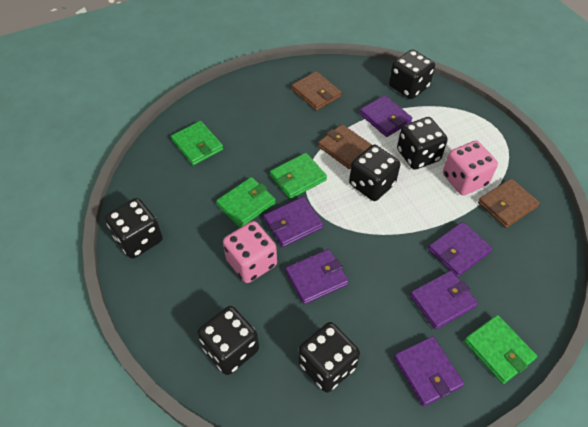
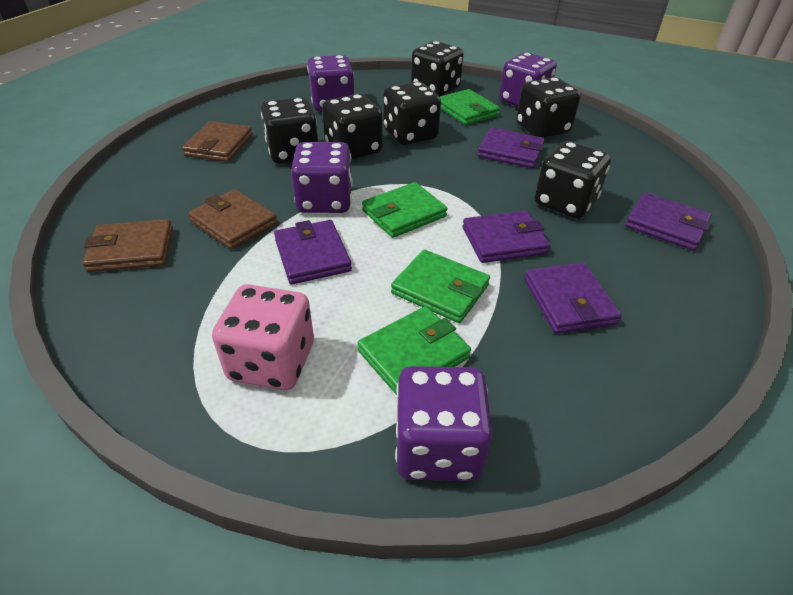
pink dice: 2 -> 1
purple dice: 0 -> 4
purple wallet: 6 -> 5

